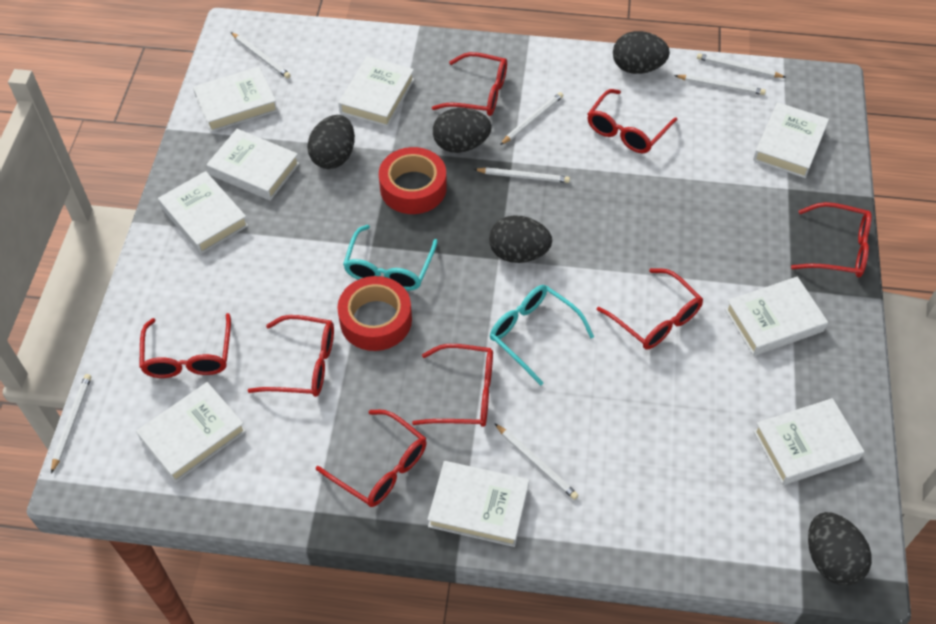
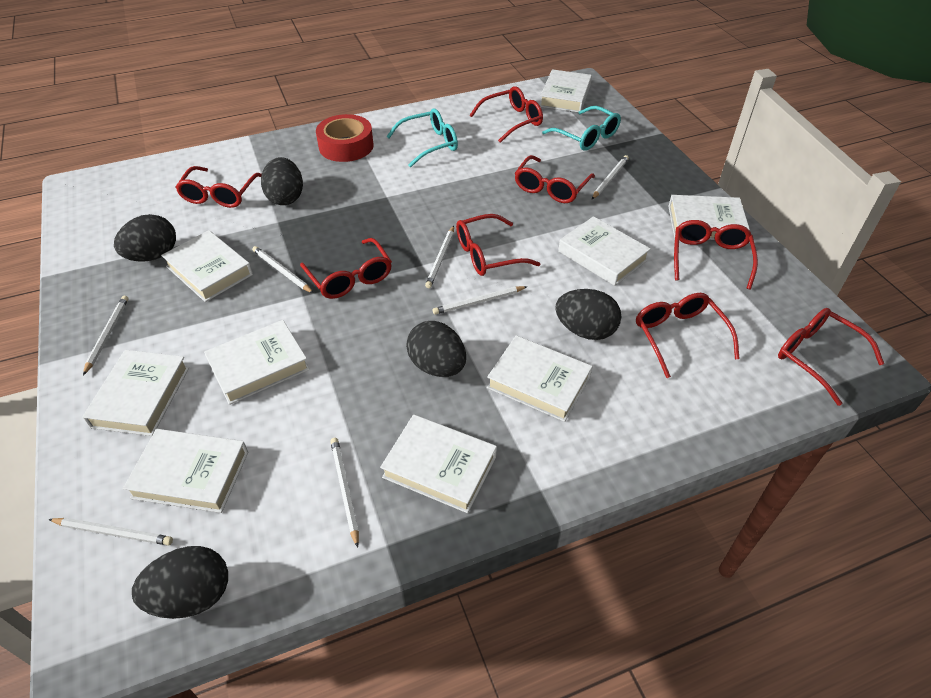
red tape: 2 -> 1

